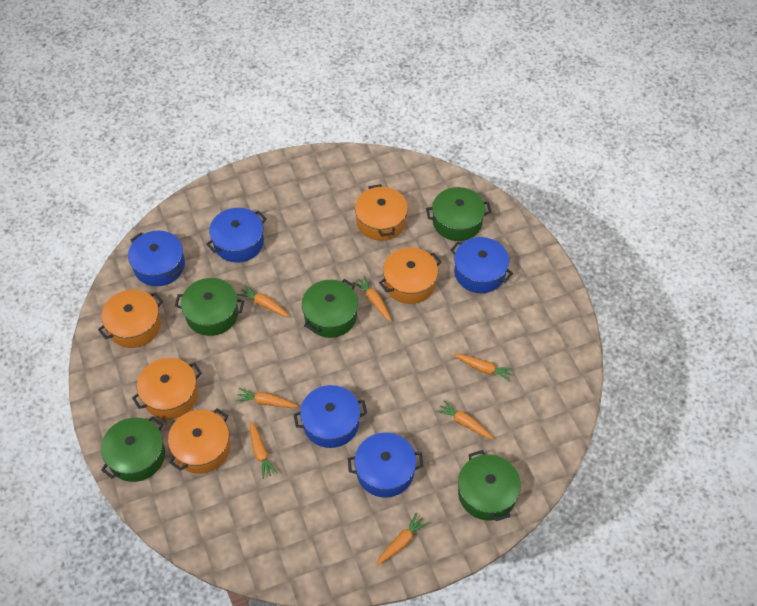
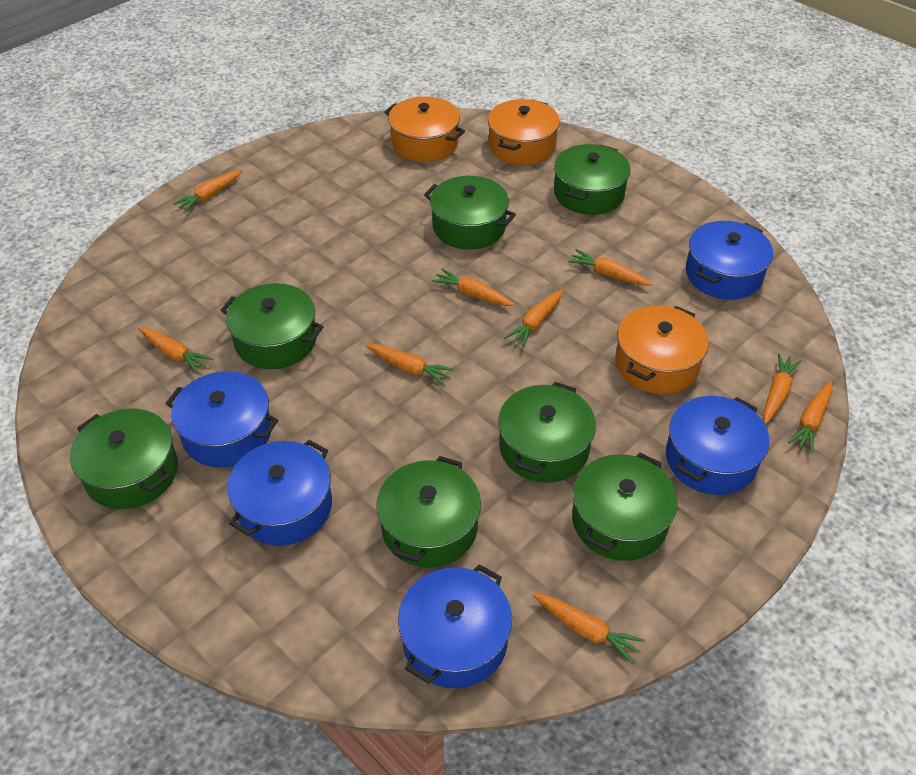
green pot: 5 -> 7
orange carrot: 7 -> 9
orange pot: 5 -> 3

